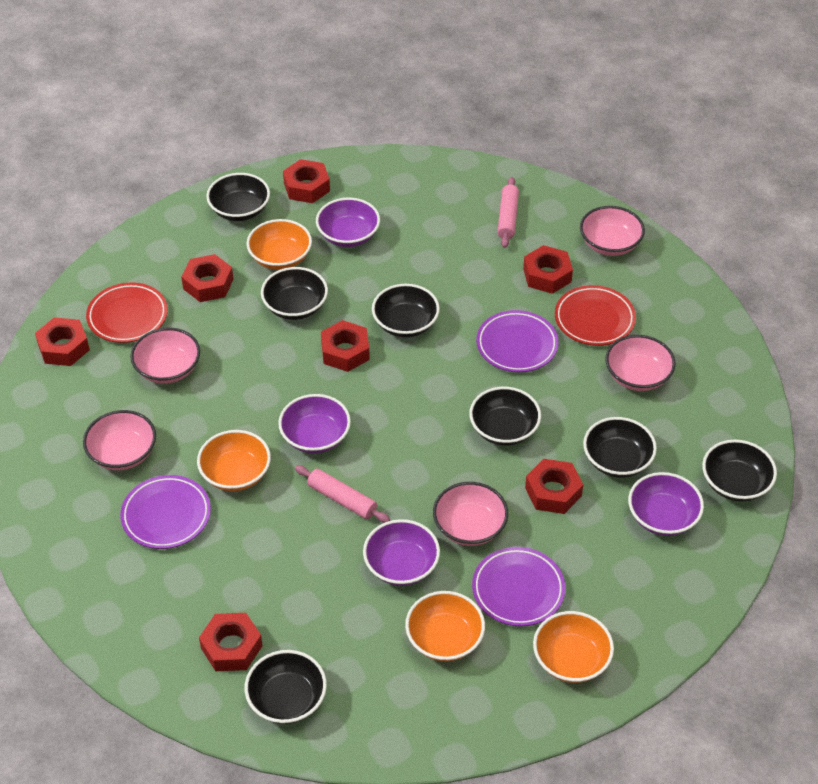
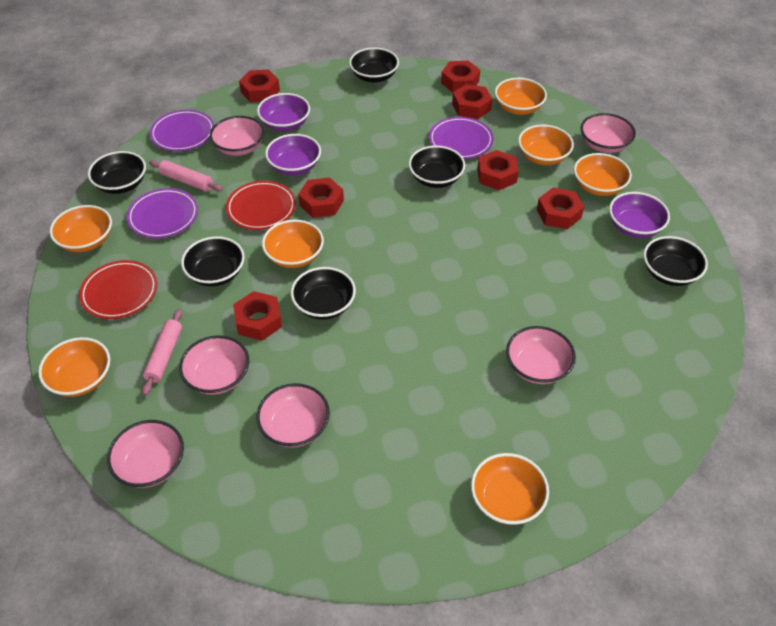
black bowl: 7 -> 6
orange bowl: 4 -> 7
pink bowl: 5 -> 6
purple bowl: 4 -> 3

